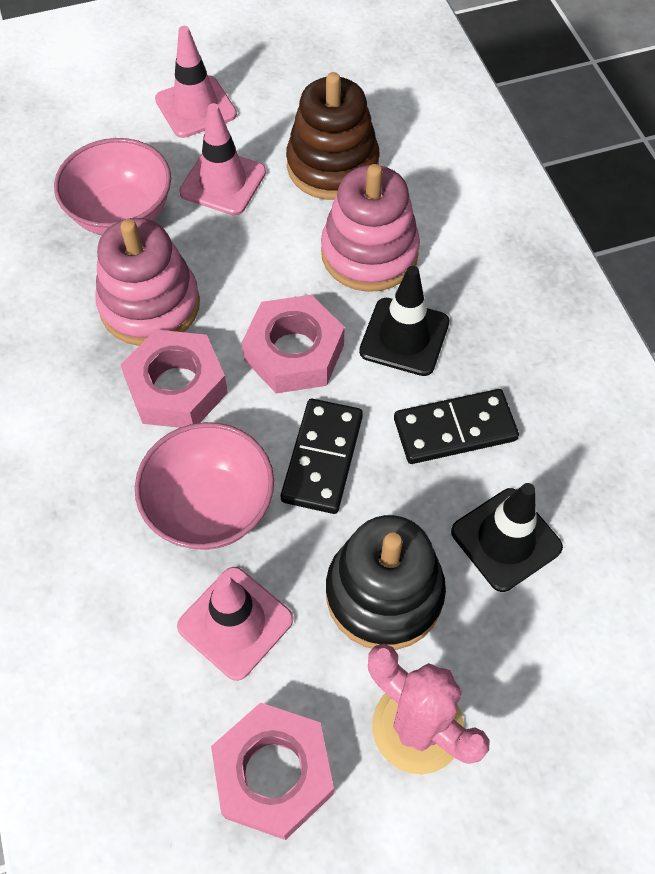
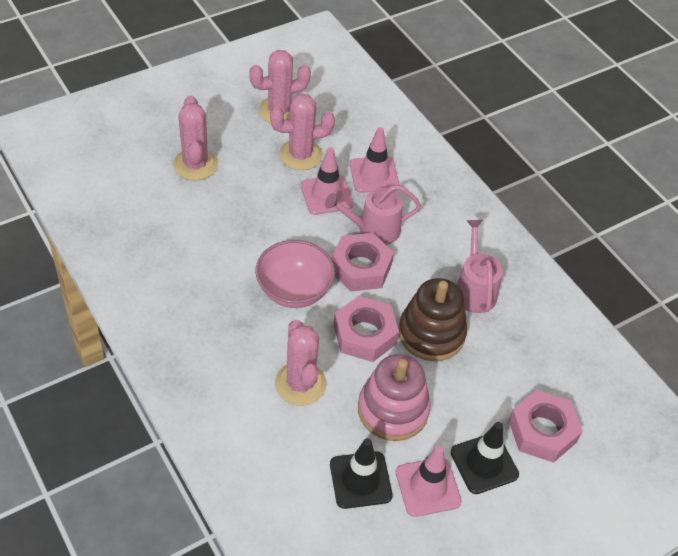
black domino: 2 -> 0
black stacking toy: 1 -> 0
pink bowl: 2 -> 1
pink cactus: 1 -> 4
pink stacking toy: 2 -> 1
pink watering can: 0 -> 2

